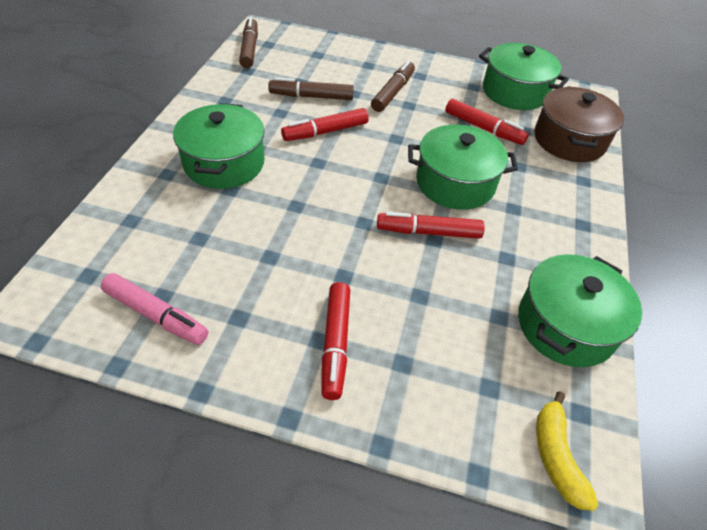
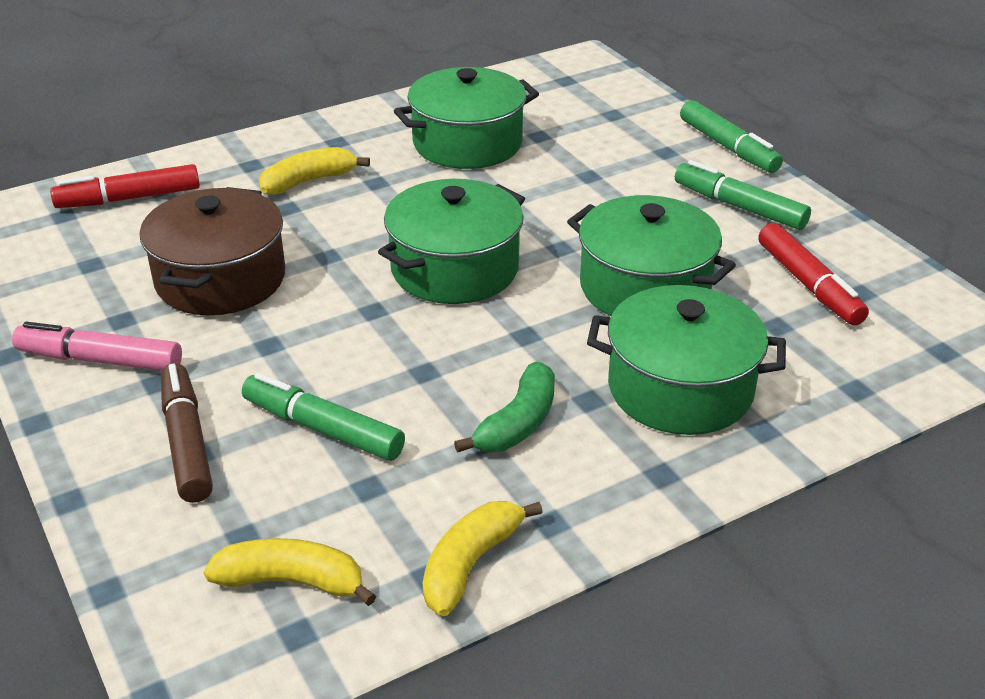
brown marker: 3 -> 1
green banana: 0 -> 1
green marker: 0 -> 3
red marker: 4 -> 2
yellow banana: 1 -> 3

